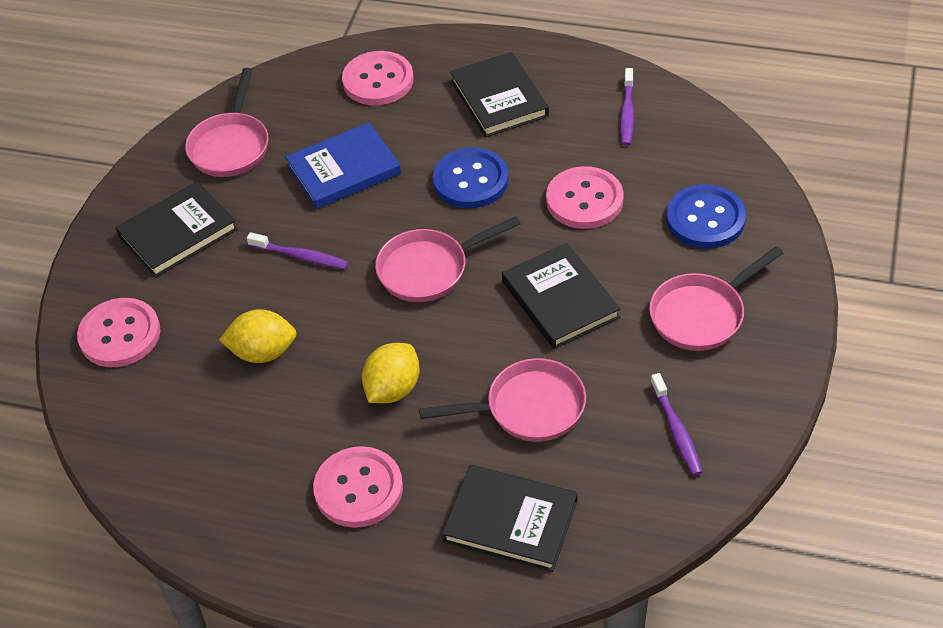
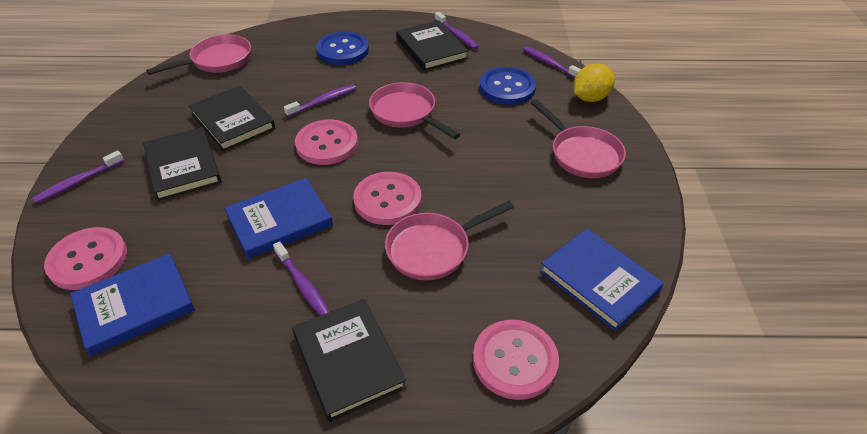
blue book: 1 -> 3
purple toothbrush: 3 -> 5
yellow lemon: 2 -> 1

